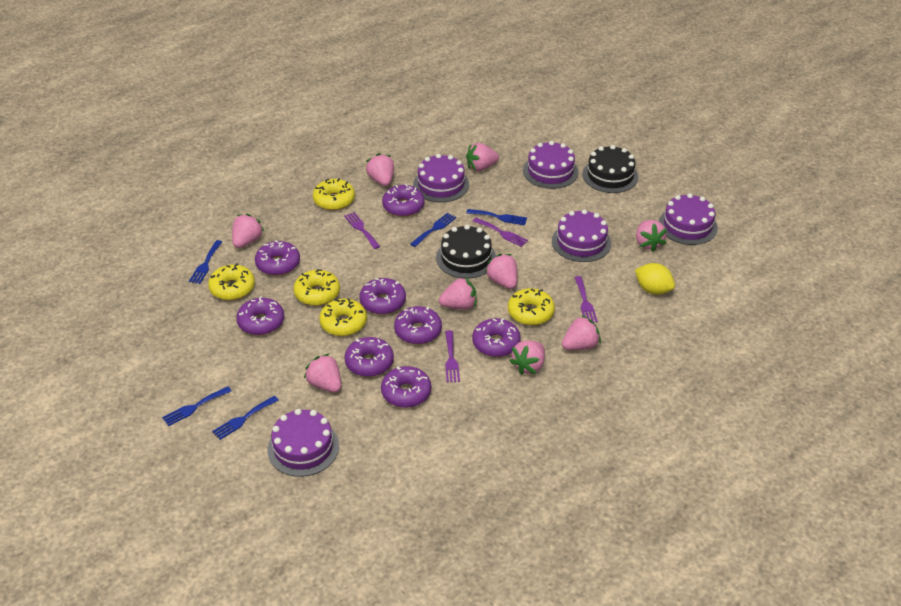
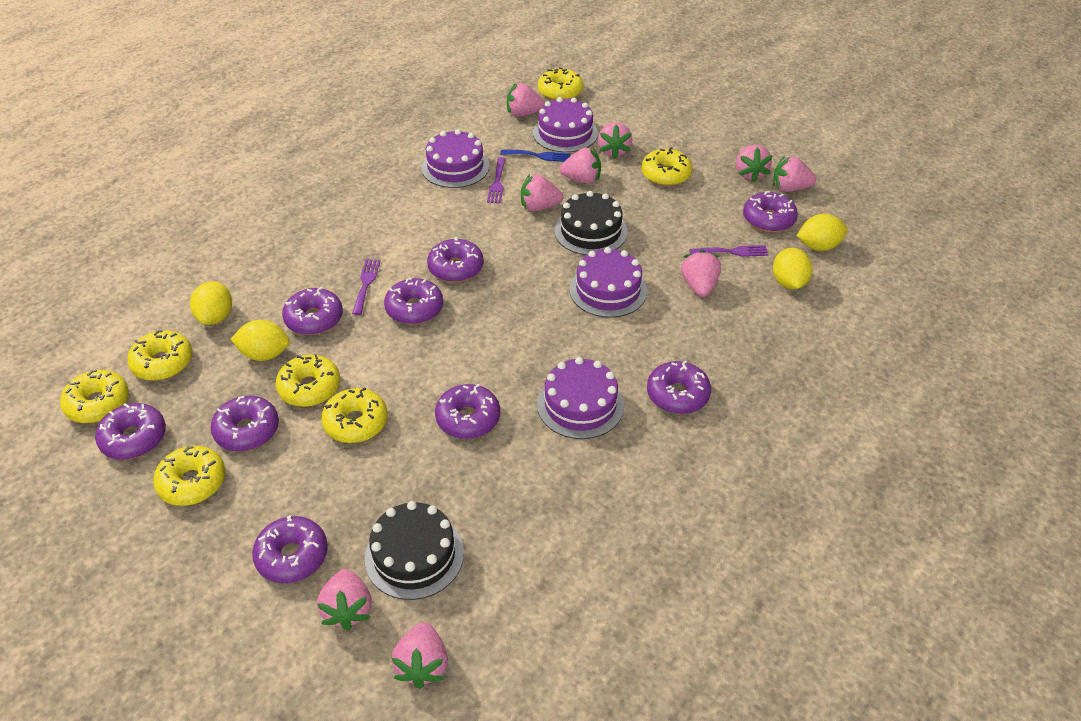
blue fork: 5 -> 1
purple cake: 5 -> 4
purple donut: 8 -> 9
purple fork: 4 -> 3
yellow donut: 5 -> 7
yellow lemon: 1 -> 4

